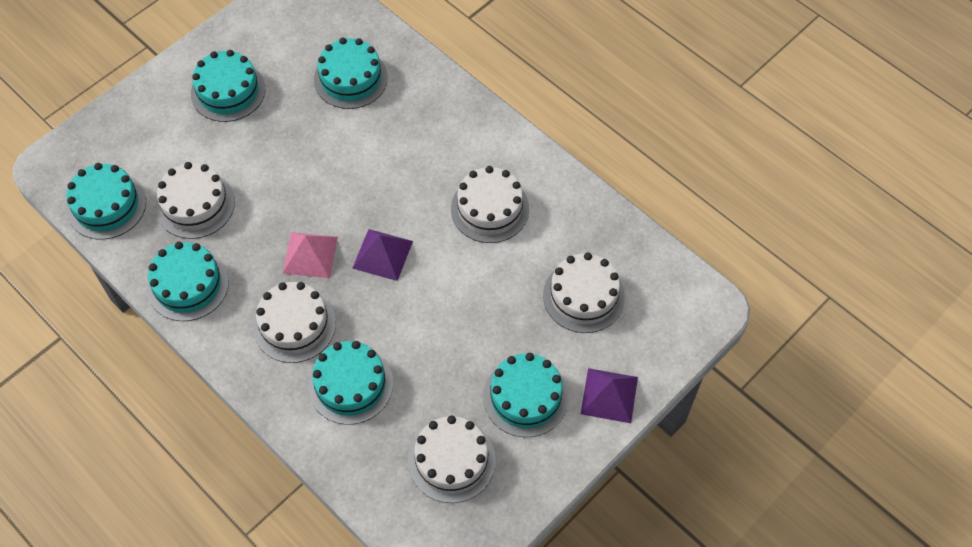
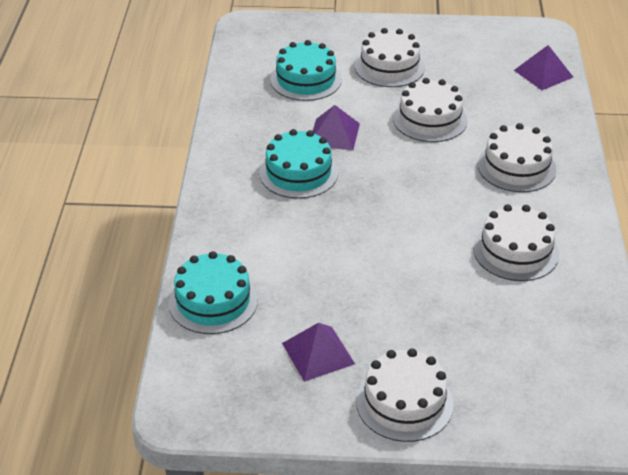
pink pyramid: 1 -> 0
purple pyramid: 2 -> 3
turquoise cake: 6 -> 3

